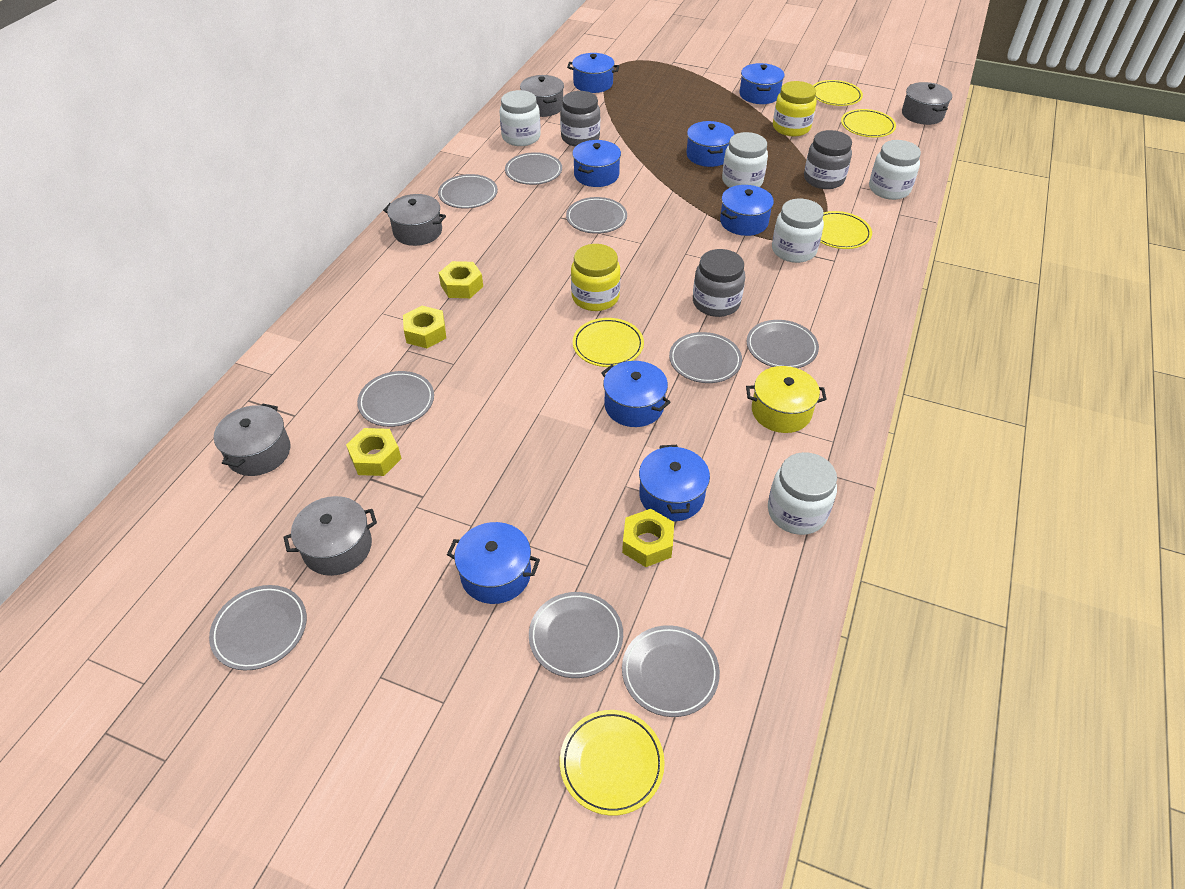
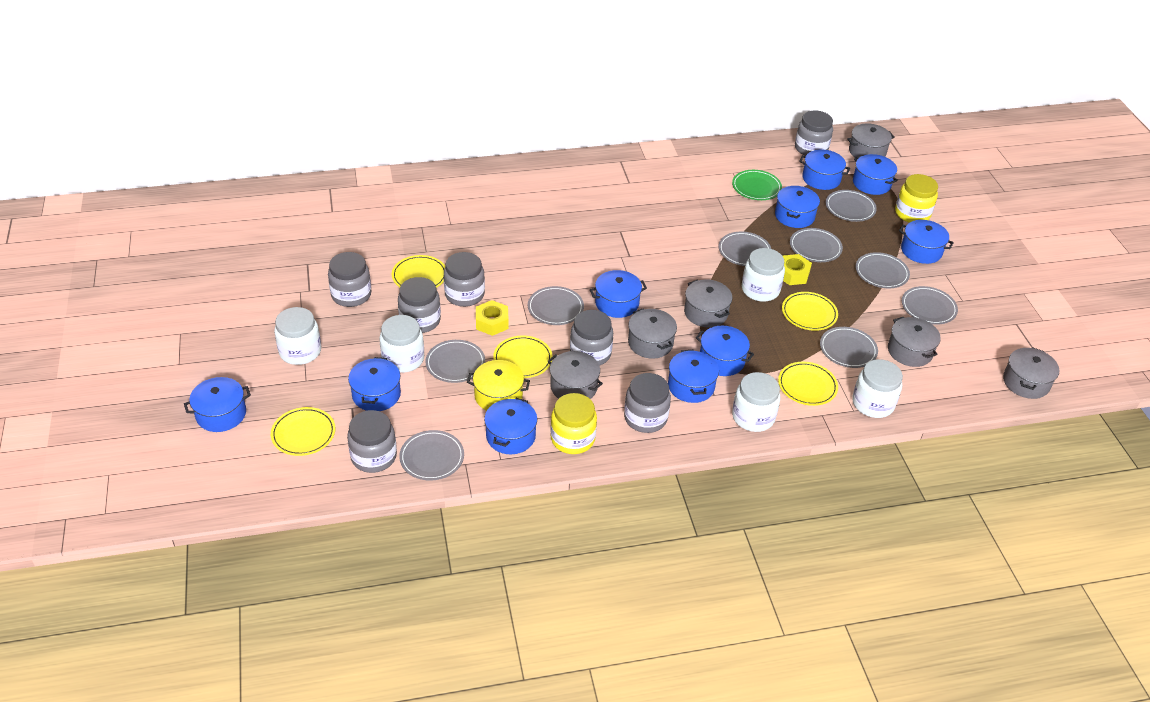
blue pot: 8 -> 10
green plate: 0 -> 1
grey jar: 3 -> 7
grey pot: 5 -> 6
yellow nut: 4 -> 2

